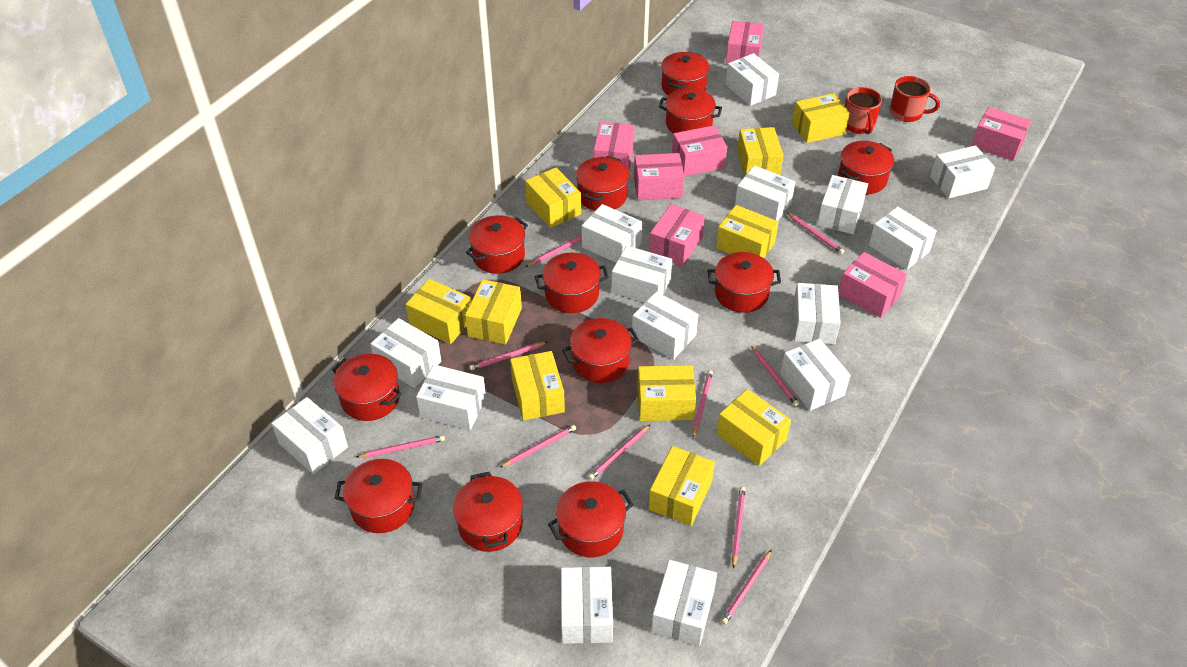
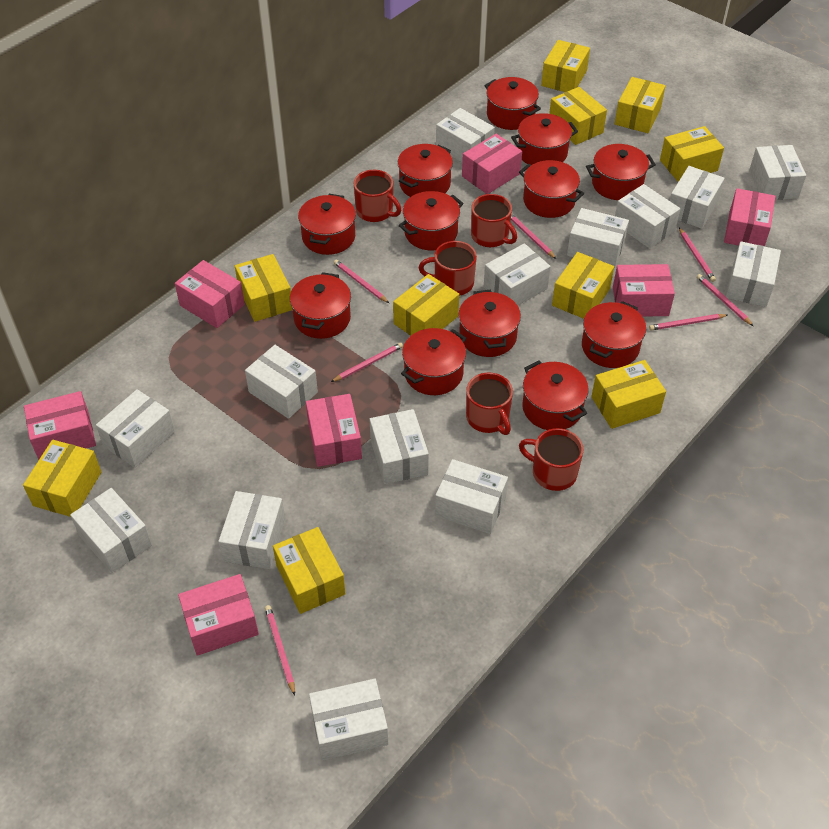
pink pencil: 10 -> 7
red mug: 2 -> 5
white box: 15 -> 14

